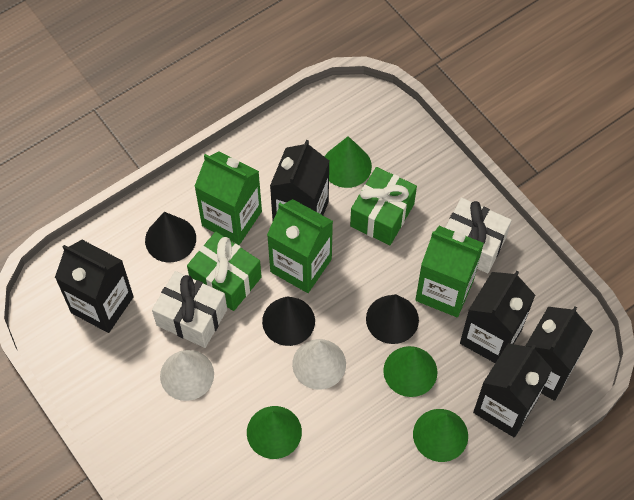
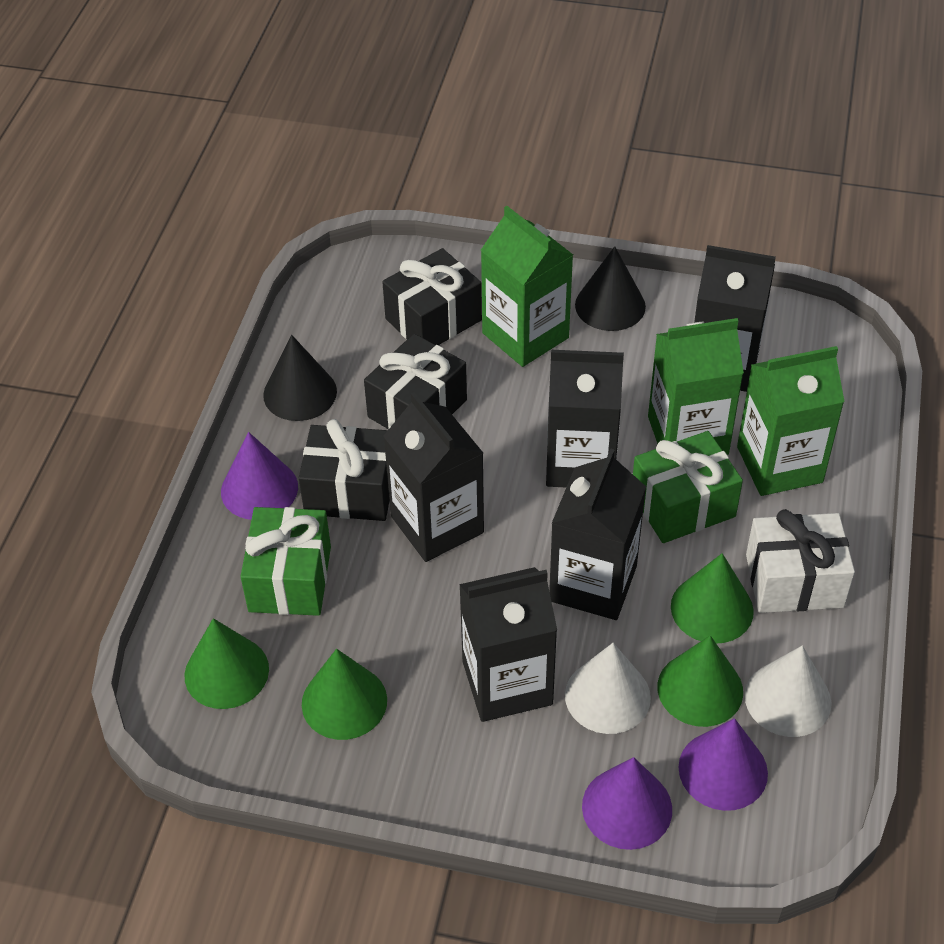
black cone: 3 -> 2
black gift: 0 -> 3
purple cone: 0 -> 3
white gift: 2 -> 1

